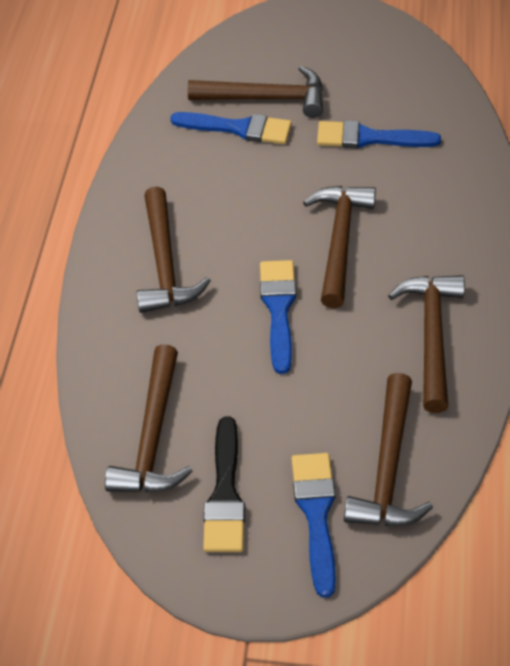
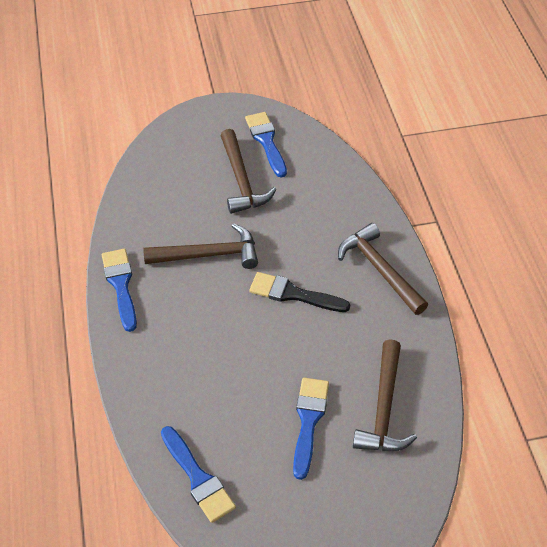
brown hammer: 6 -> 4

